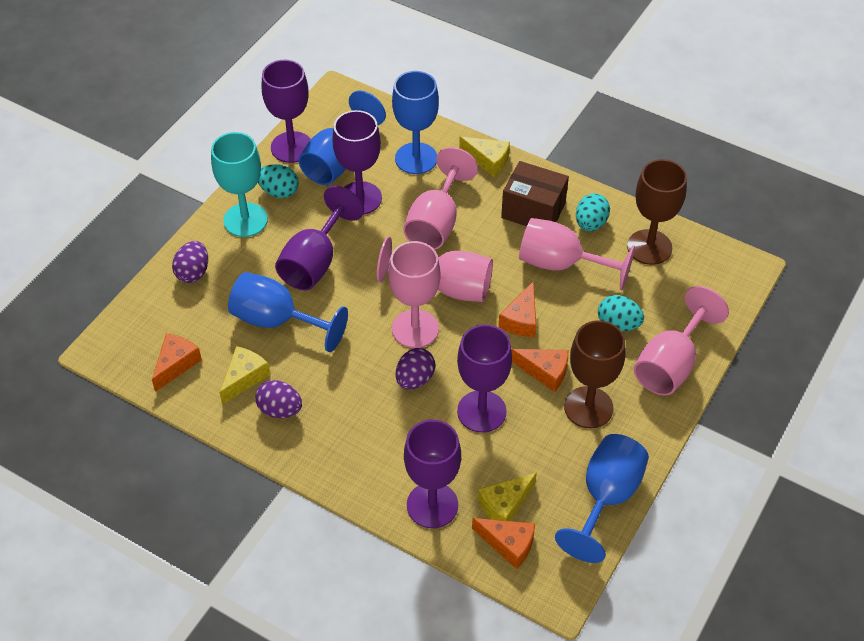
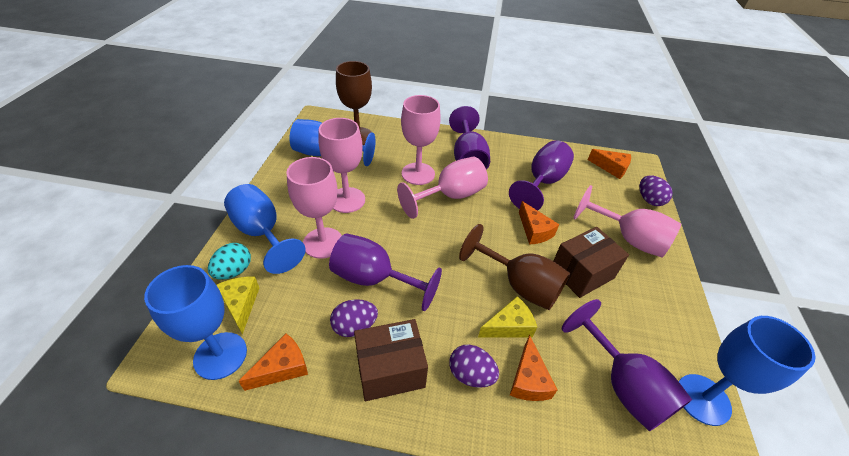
brown box: 1 -> 2
purple goblet: 5 -> 4
turquoise egg: 3 -> 1
turquoise goblet: 1 -> 0
yellow cheese: 3 -> 2

